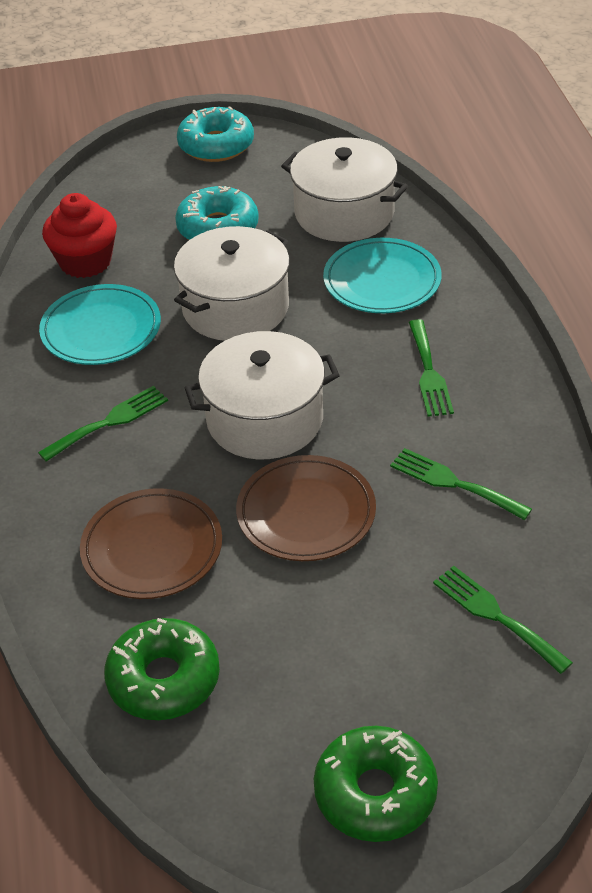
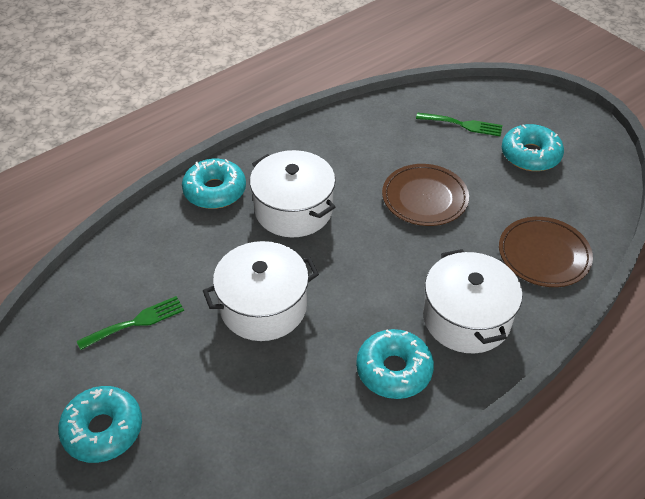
green donut: 2 -> 0
green fork: 4 -> 2
red cupcake: 1 -> 0
turquoise donut: 2 -> 4
turquoise plate: 2 -> 0

